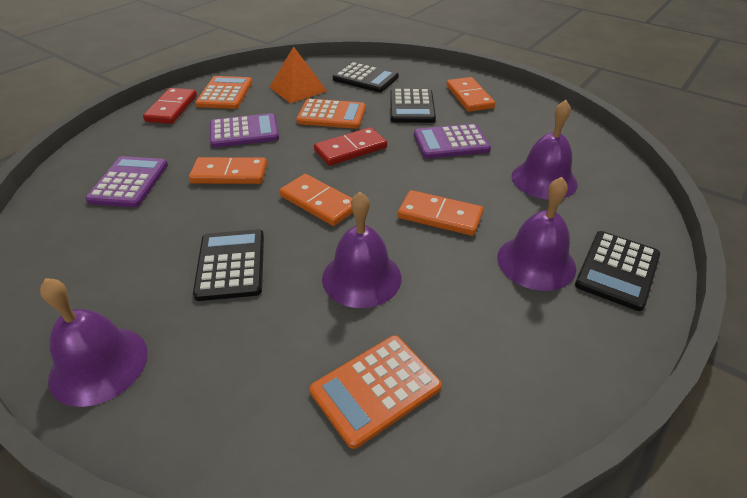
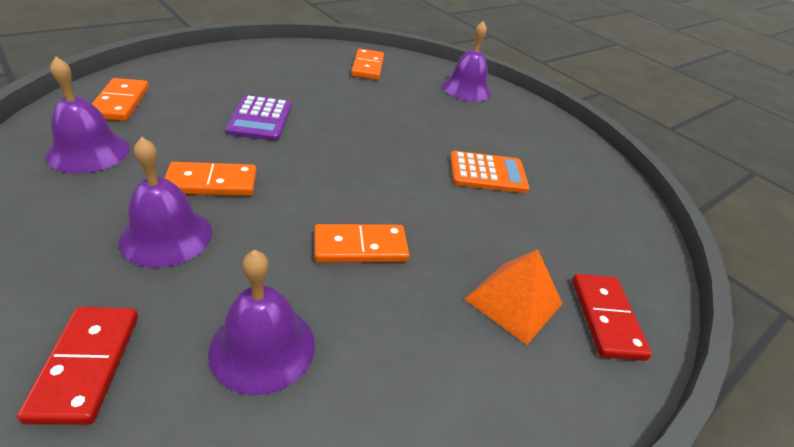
black calculator: 4 -> 0
orange calculator: 3 -> 1
purple calculator: 3 -> 1

